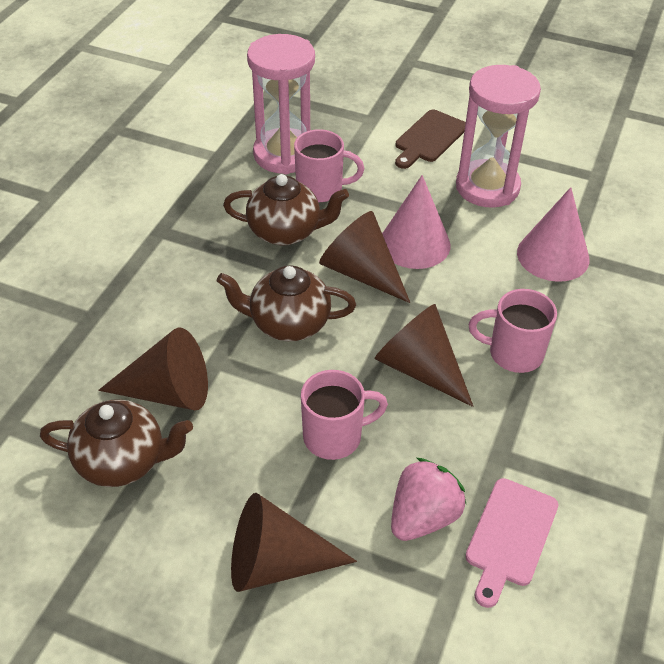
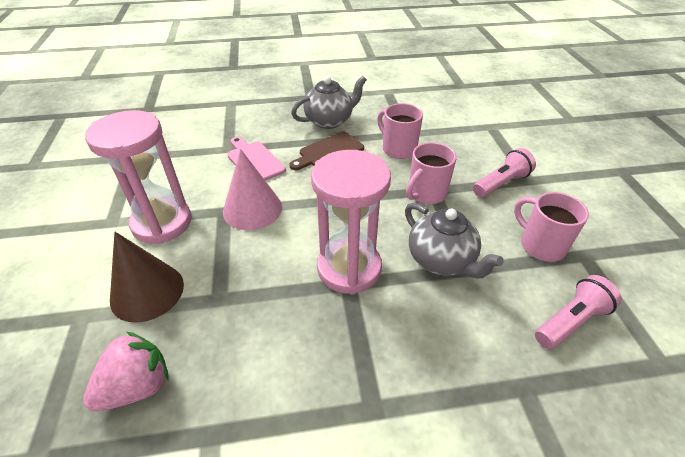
brown cone: 4 -> 1
brown teapot: 3 -> 0
grey teapot: 0 -> 2
pink cone: 2 -> 1
pink flashlight: 0 -> 2

